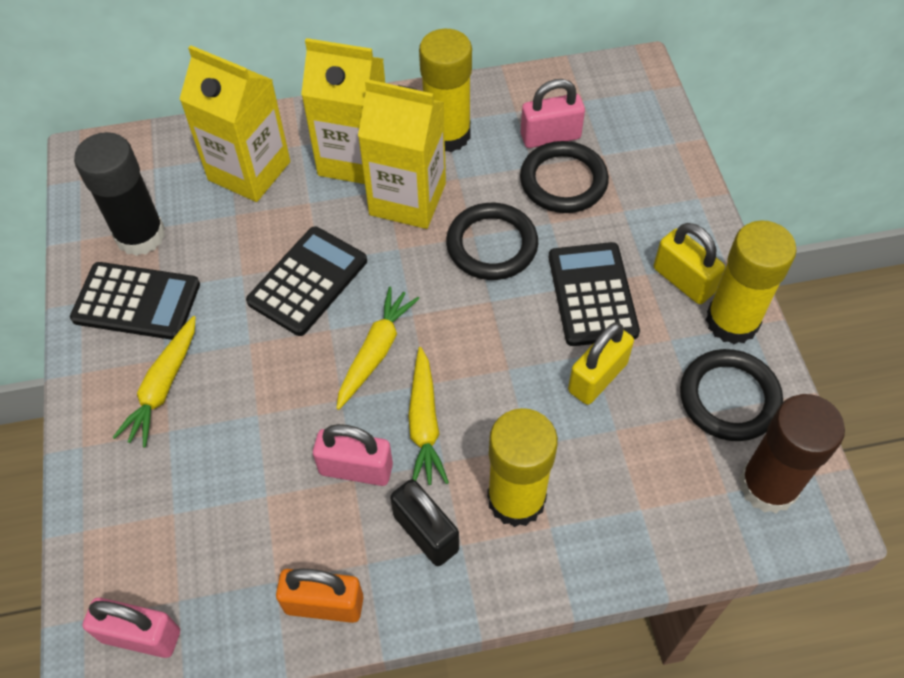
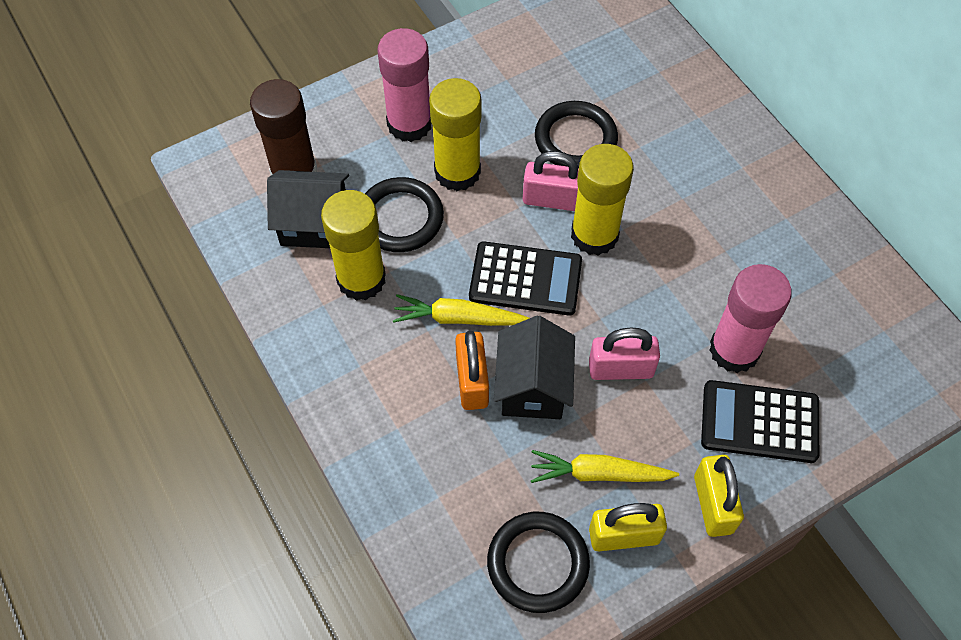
black calculator: 3 -> 2
black glue stick: 1 -> 0
black house: 0 -> 2
black padlock: 1 -> 0
pink glue stick: 0 -> 2
pink padlock: 3 -> 2
yellow carrot: 3 -> 2
yellow carton: 3 -> 0

